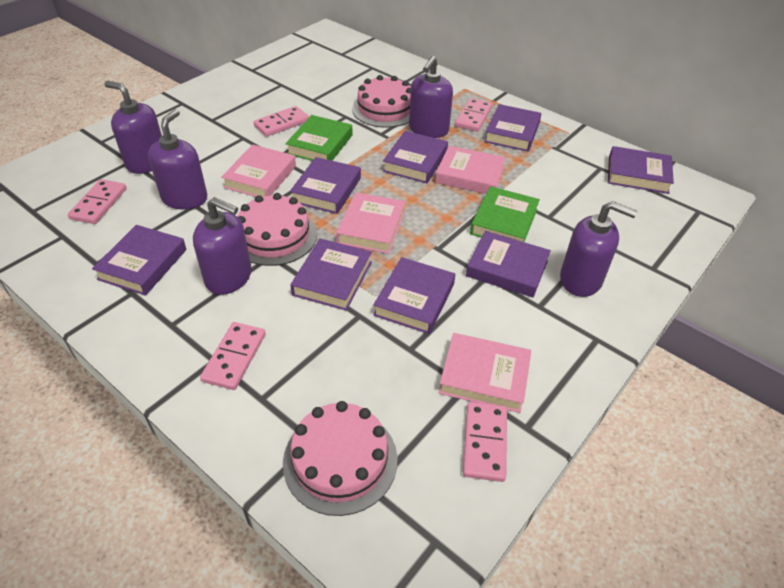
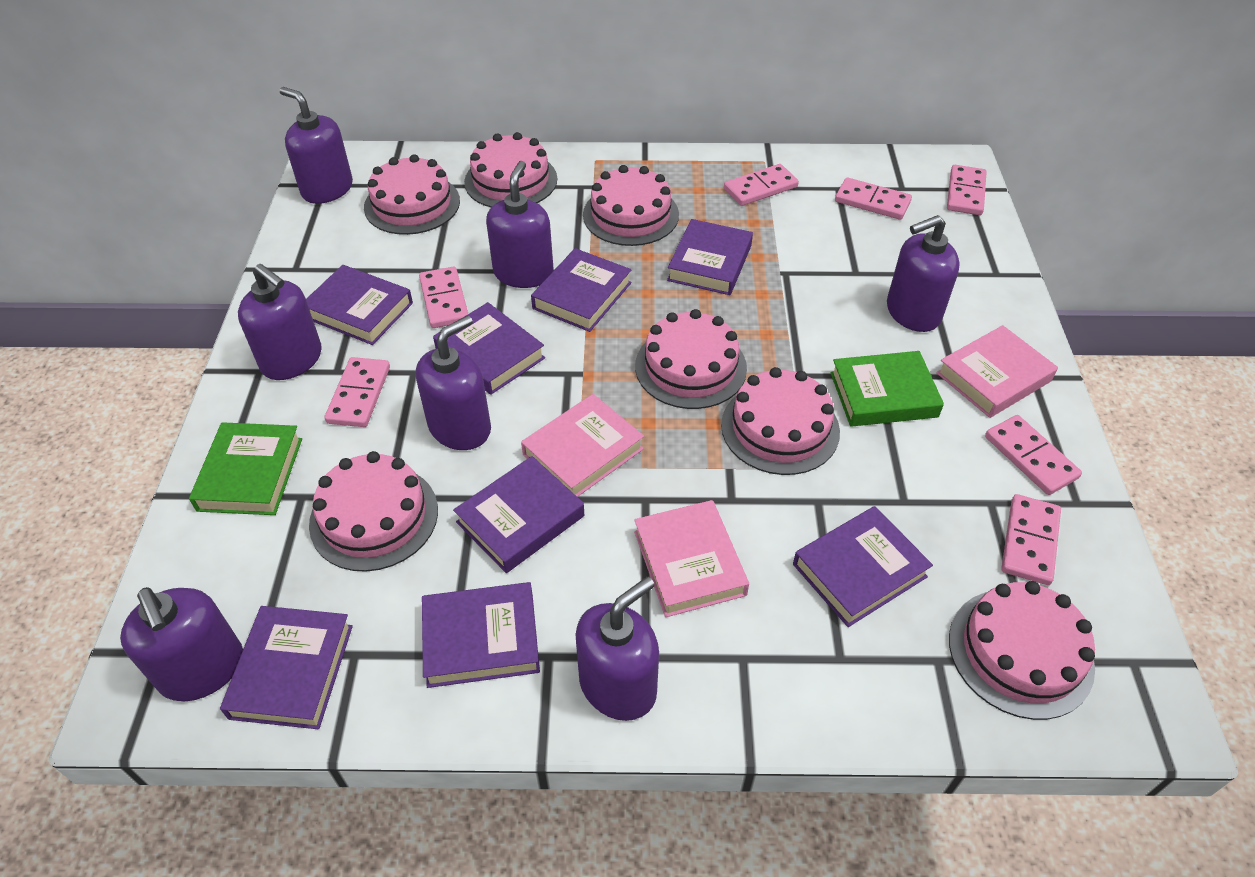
pink book: 4 -> 3
pink cake: 3 -> 7
pink domino: 5 -> 7
purple soap dispenser: 5 -> 7

